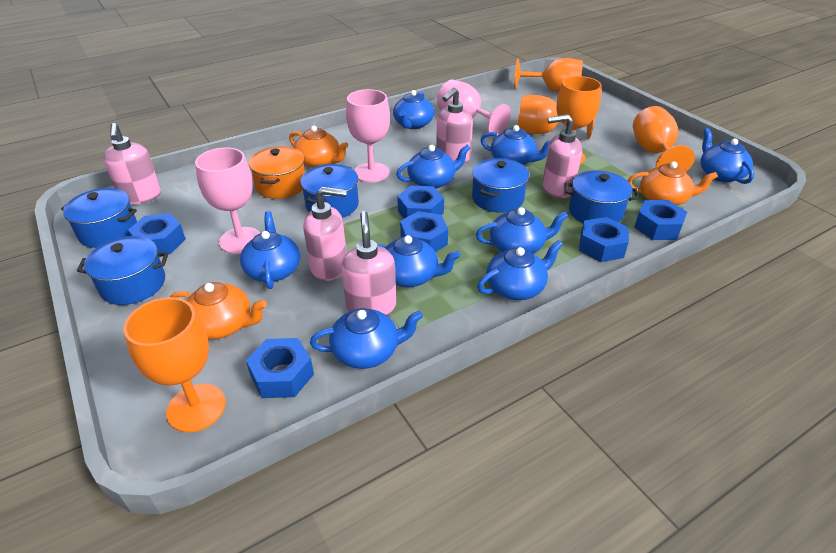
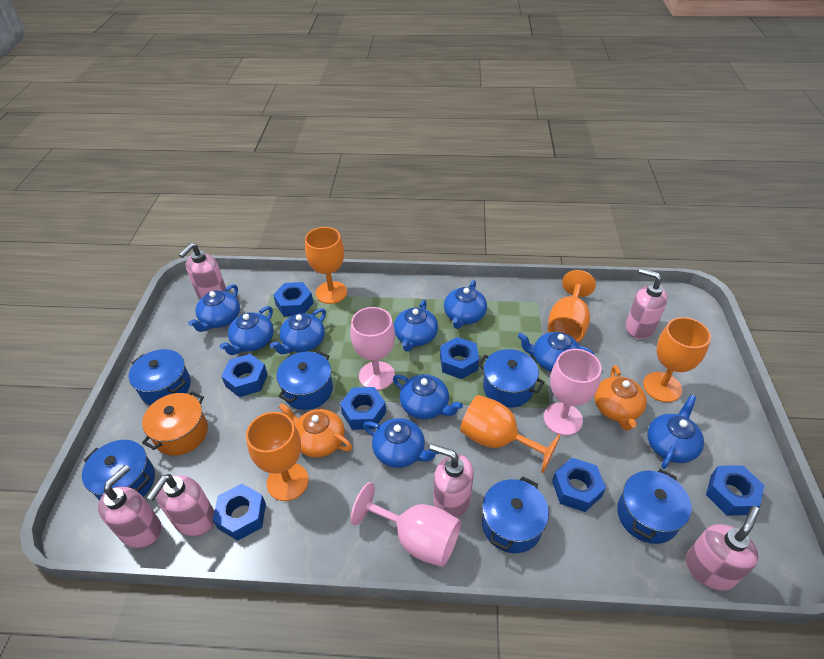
blue nut: 6 -> 7
blue pot: 5 -> 6
orange teapot: 3 -> 2
pink soap dispenser: 5 -> 6

